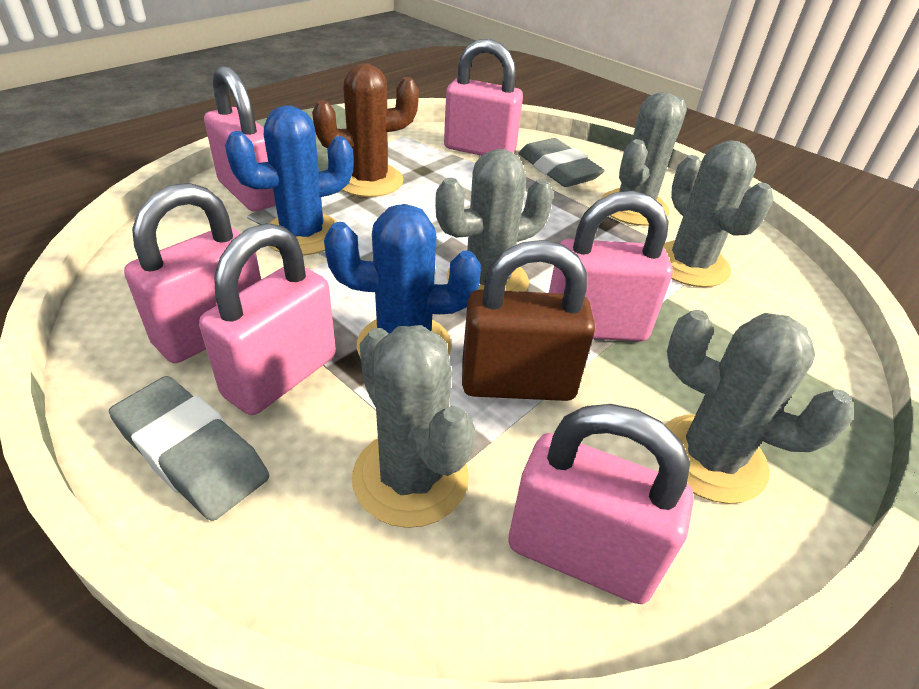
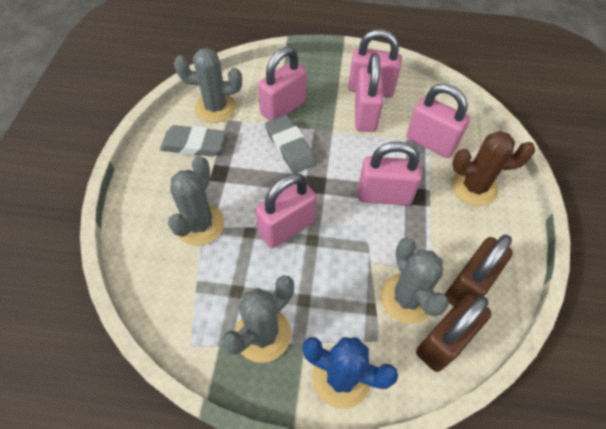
blue cactus: 2 -> 1
brown padlock: 1 -> 2
grey cactus: 5 -> 4

